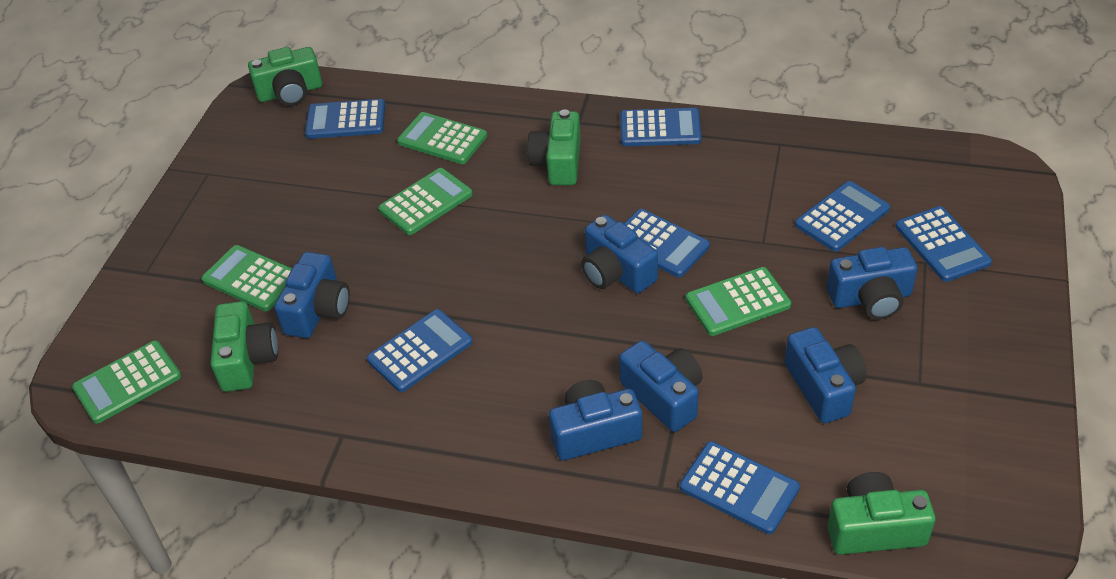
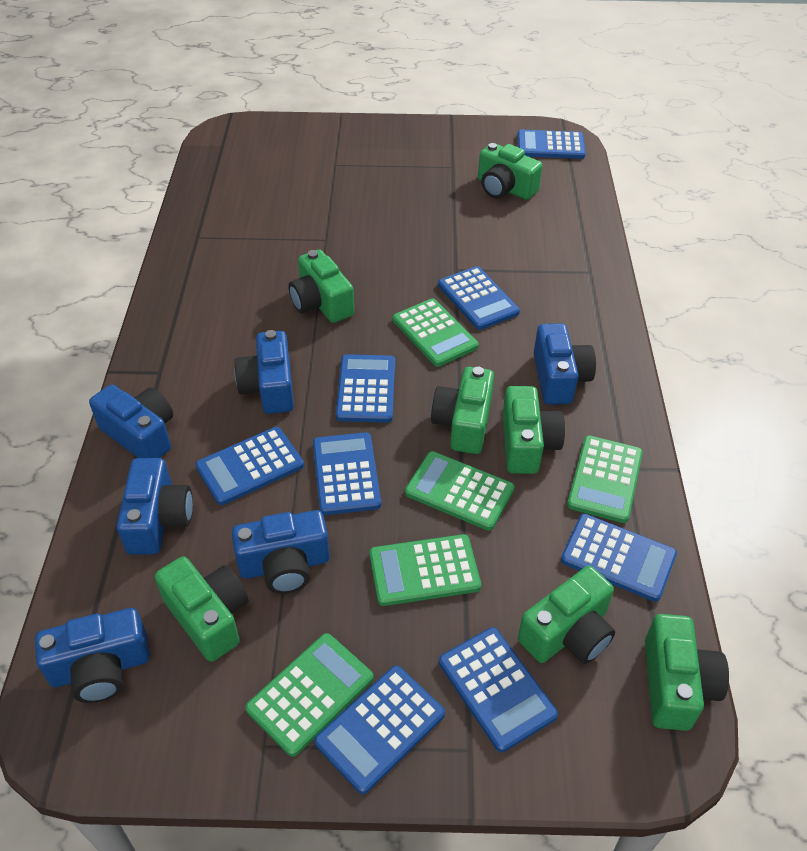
blue calculator: 7 -> 8
green camera: 4 -> 7

